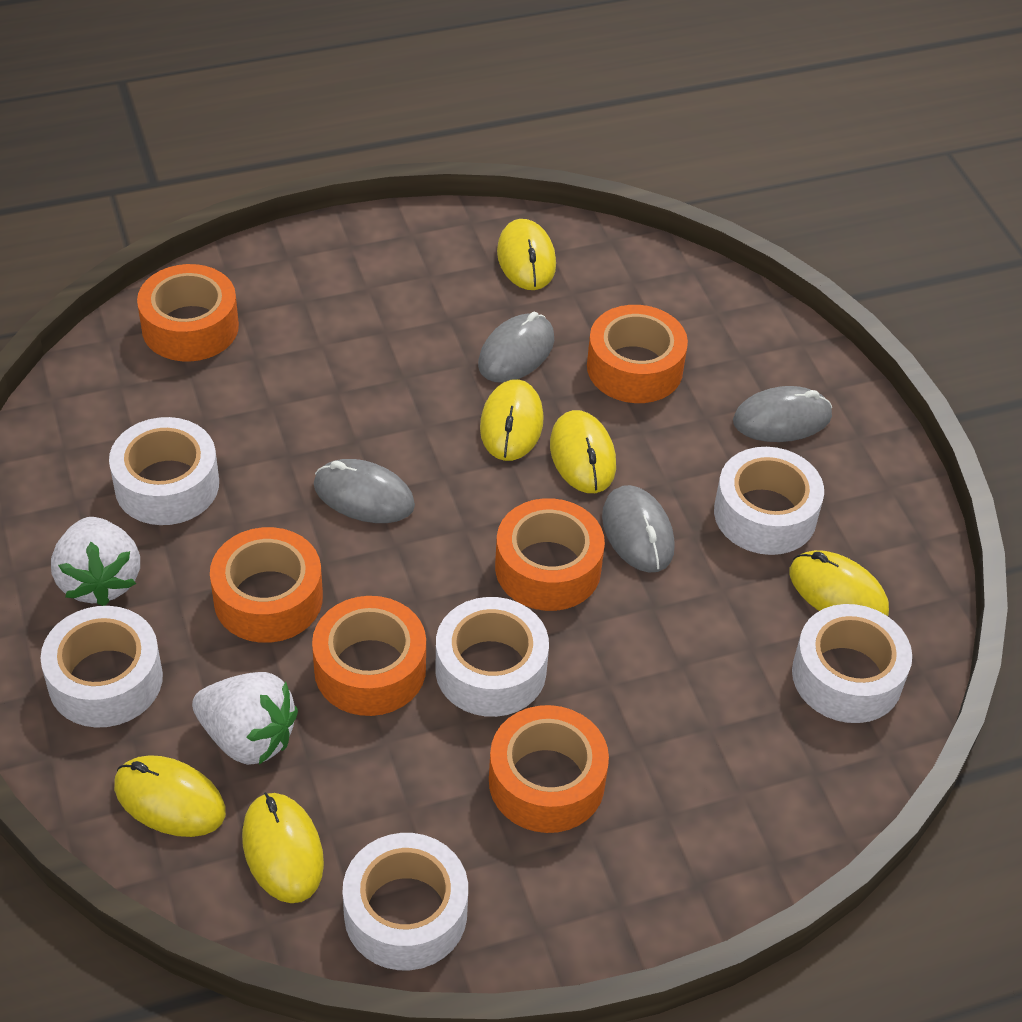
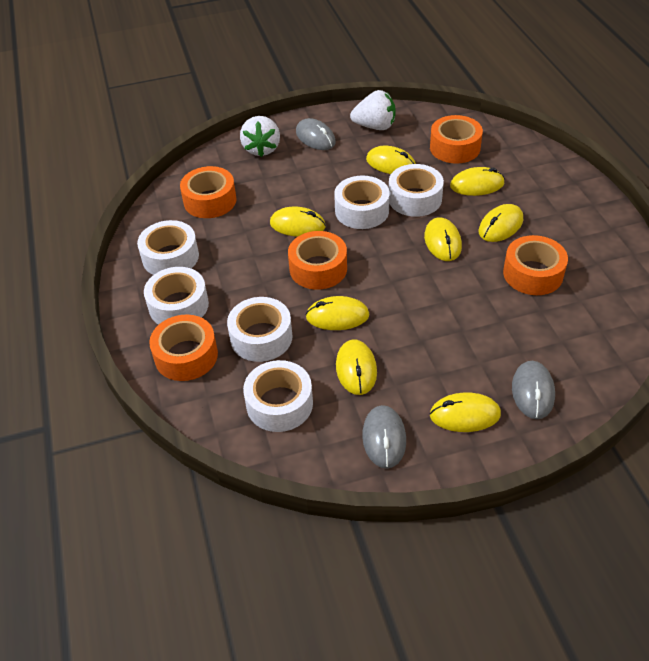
grey mouse: 4 -> 3
orange tape: 6 -> 5
yellow mouse: 6 -> 8

